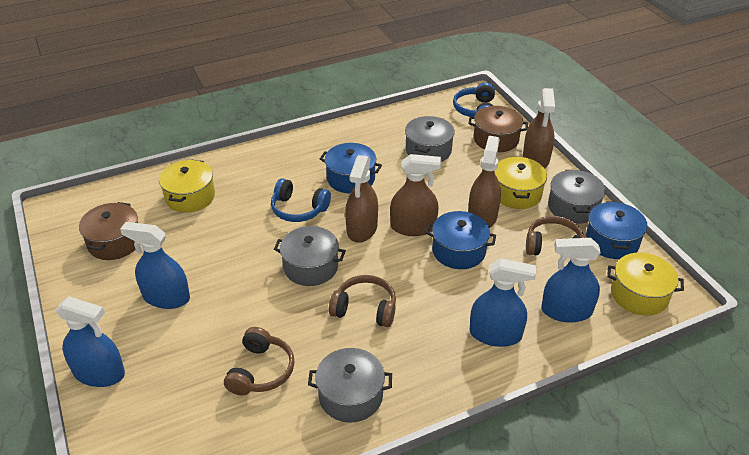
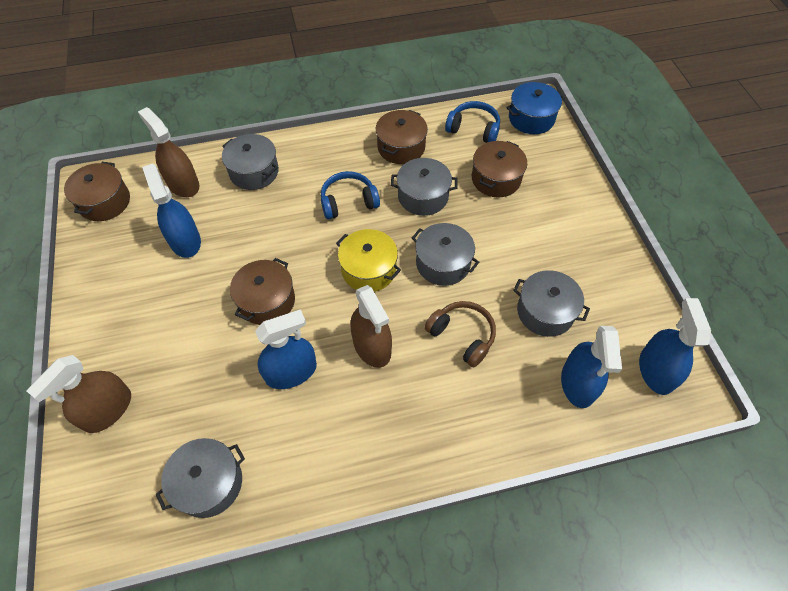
blue pot: 3 -> 1
brown headphones: 3 -> 1
brown pot: 2 -> 4
brown spray bottle: 4 -> 3
grey pot: 4 -> 5
yellow pot: 3 -> 1

